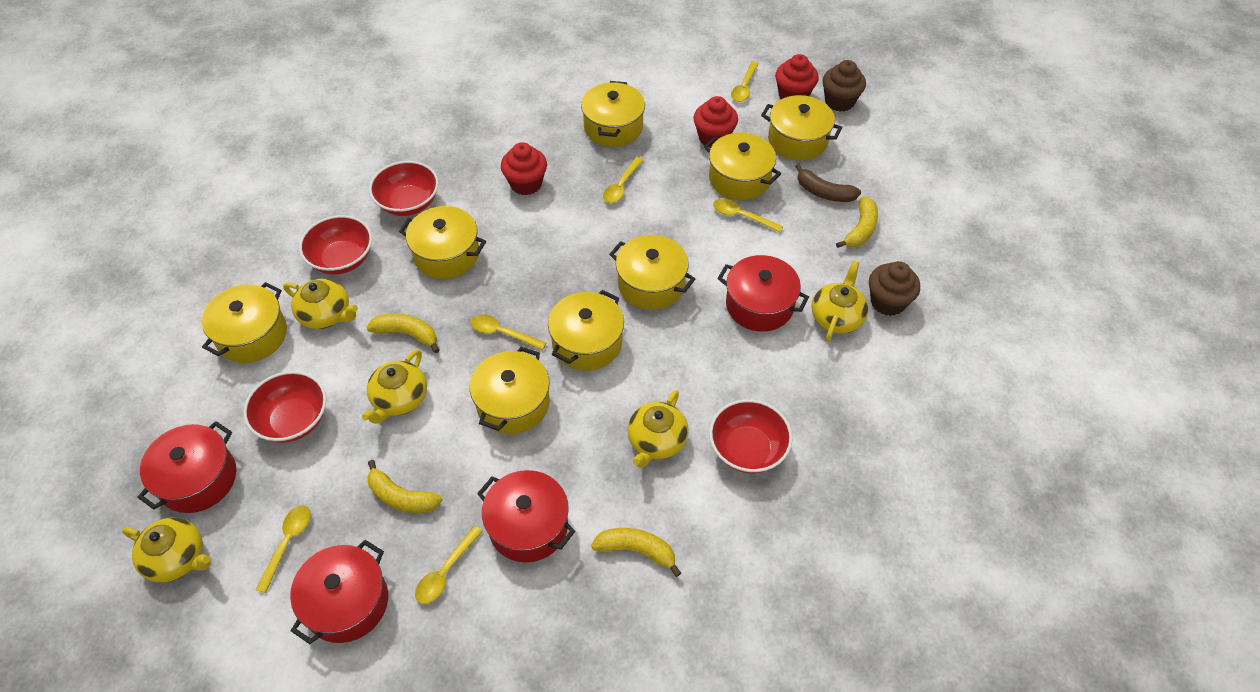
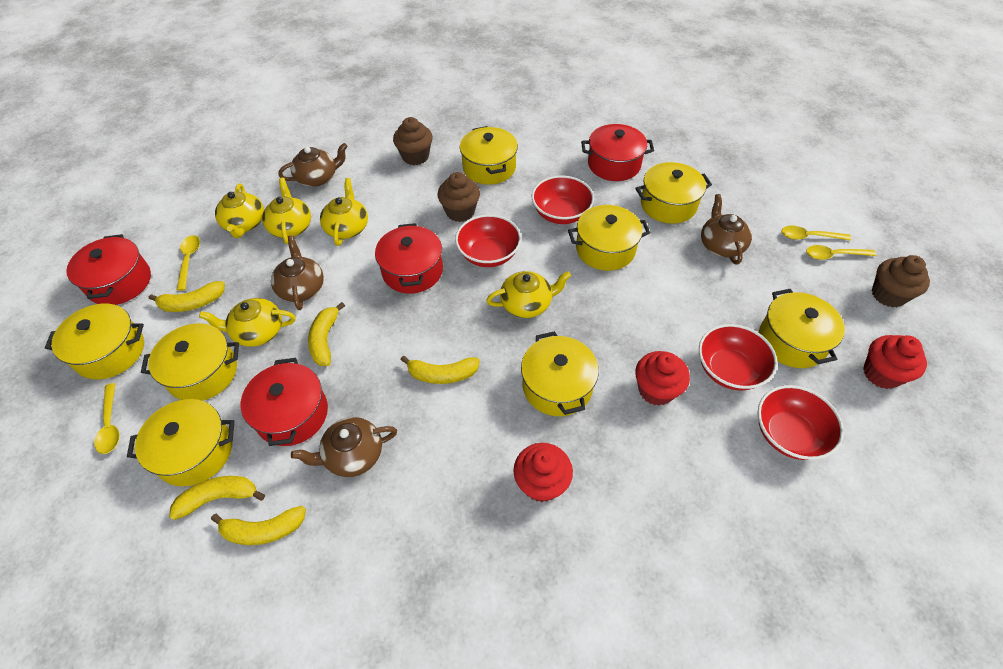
brown banana: 1 -> 0
brown cupcake: 2 -> 3
brown teapot: 0 -> 4
yellow banana: 4 -> 5
yellow spoon: 6 -> 4

